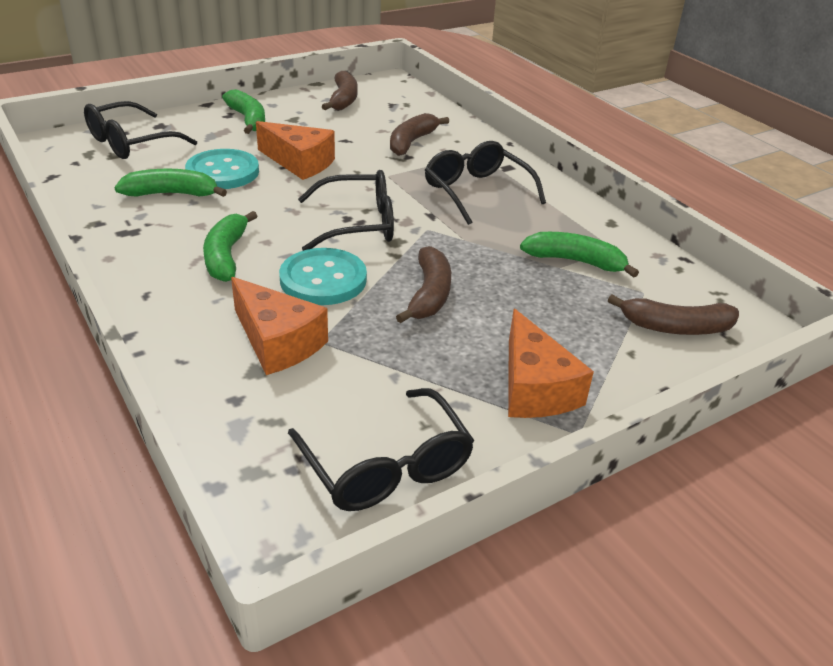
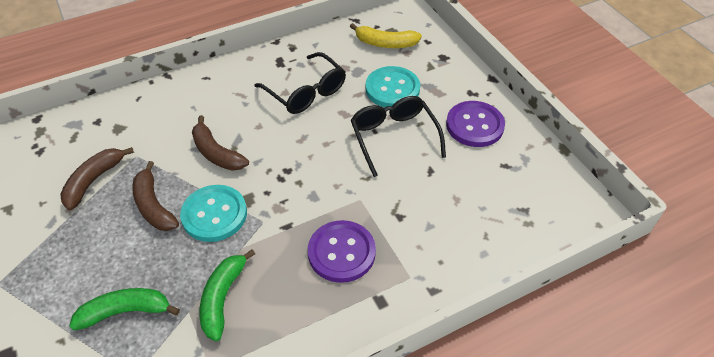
black glasses: 4 -> 2
brown banana: 4 -> 3
green banana: 4 -> 2
orange cheese: 3 -> 0
purple button: 0 -> 2
yellow banana: 0 -> 1

